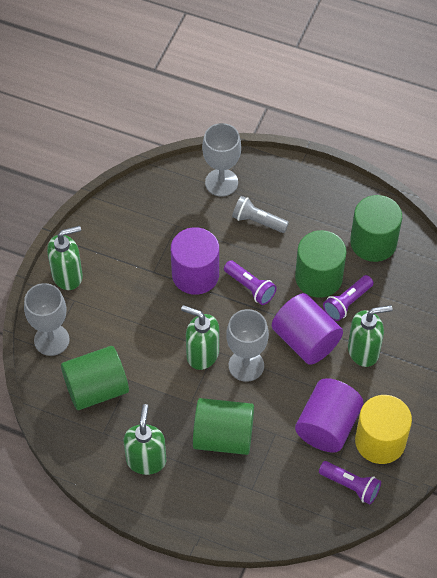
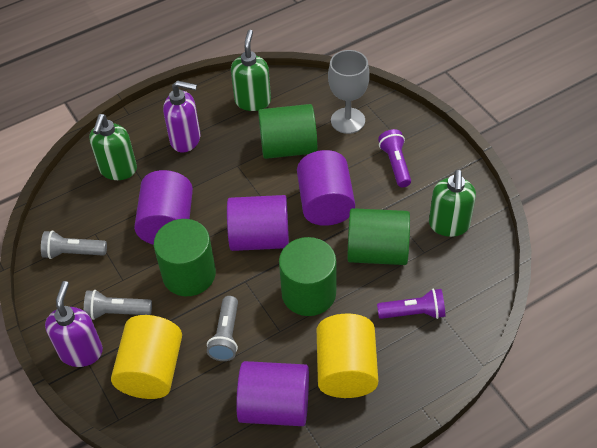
green soap dispenser: 4 -> 3
grey flashlight: 1 -> 3
grey goblet: 3 -> 1
purple cylinder: 3 -> 4
purple flashlight: 3 -> 2
purple soap dispenser: 0 -> 2
yellow cylinder: 1 -> 2

